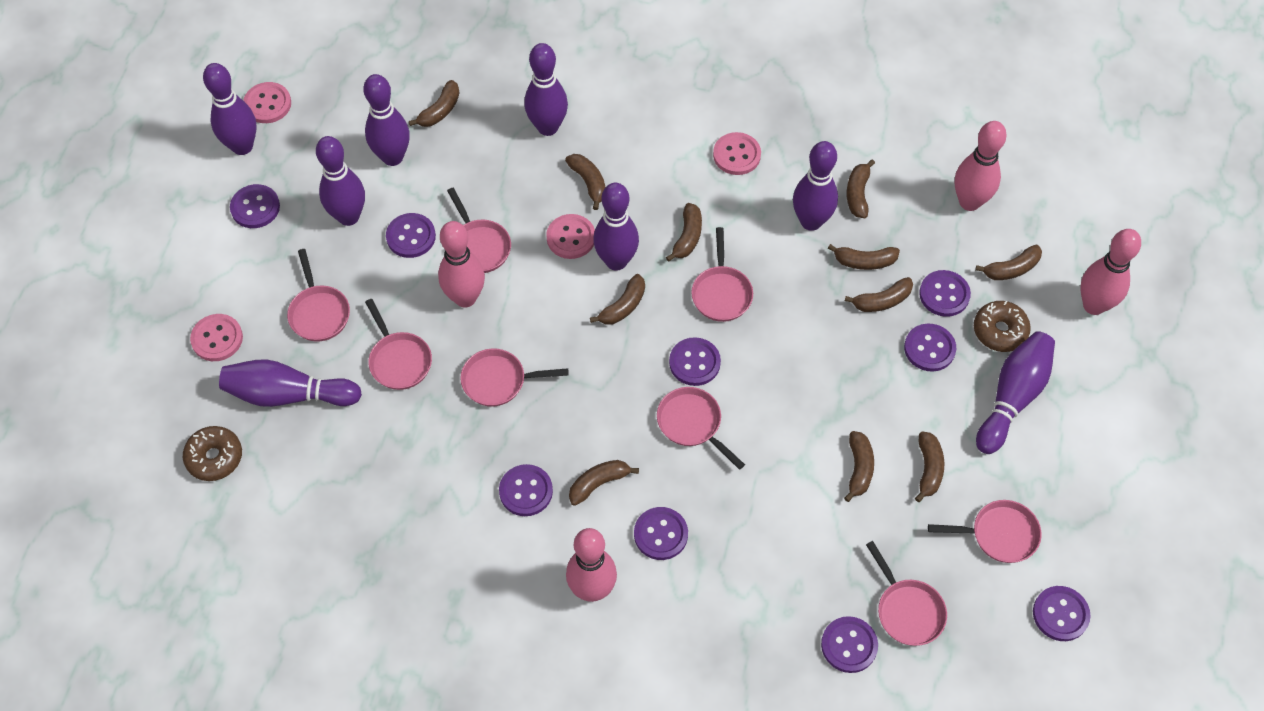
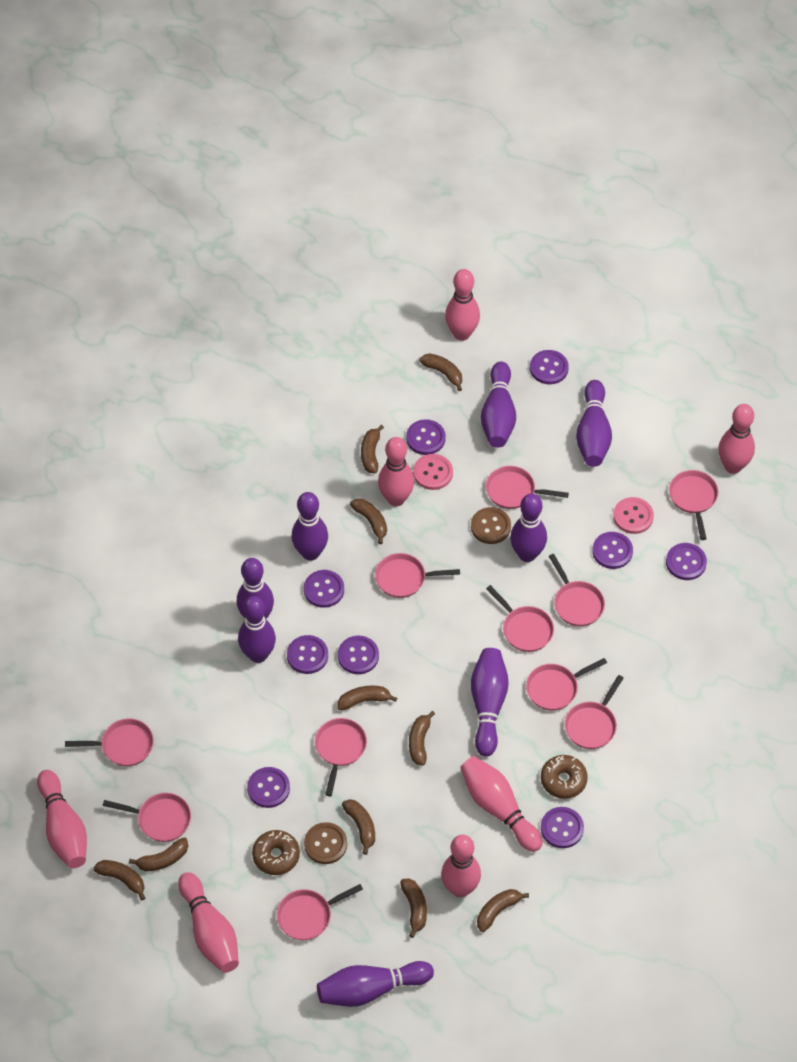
brown banana: 11 -> 10
brown button: 0 -> 2
pink bowling pin: 4 -> 7
pink button: 4 -> 2
pink pan: 8 -> 11

